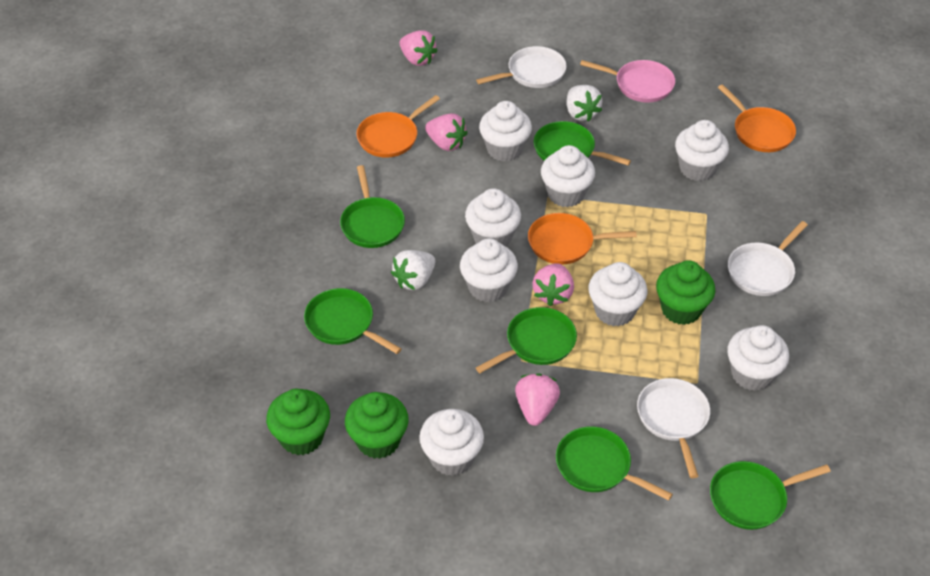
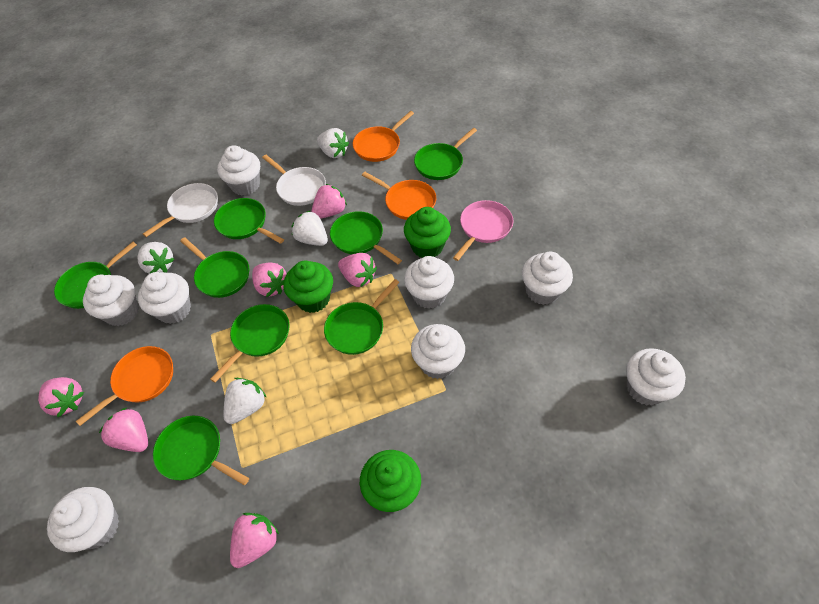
green pan: 6 -> 8
pink strawberry: 4 -> 6
white pan: 3 -> 2
white strawberry: 2 -> 4

